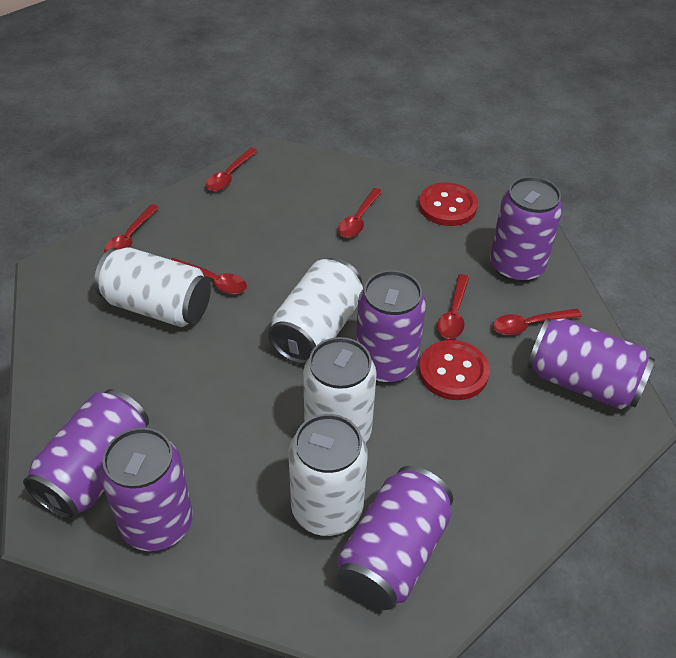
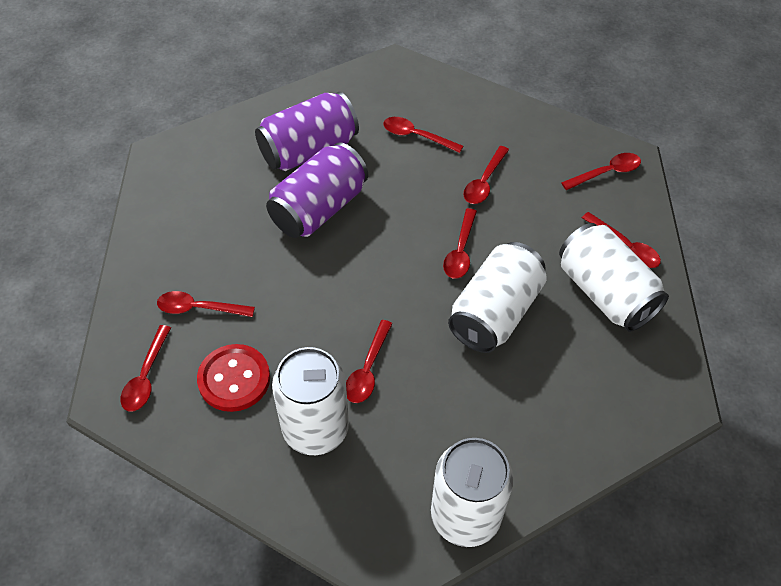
purple can: 6 -> 2
red button: 2 -> 1
red spoon: 6 -> 8

